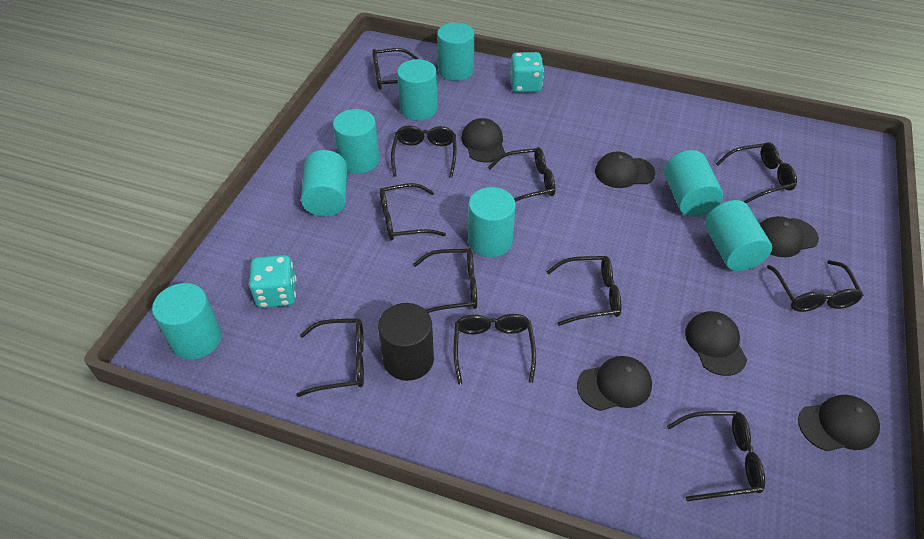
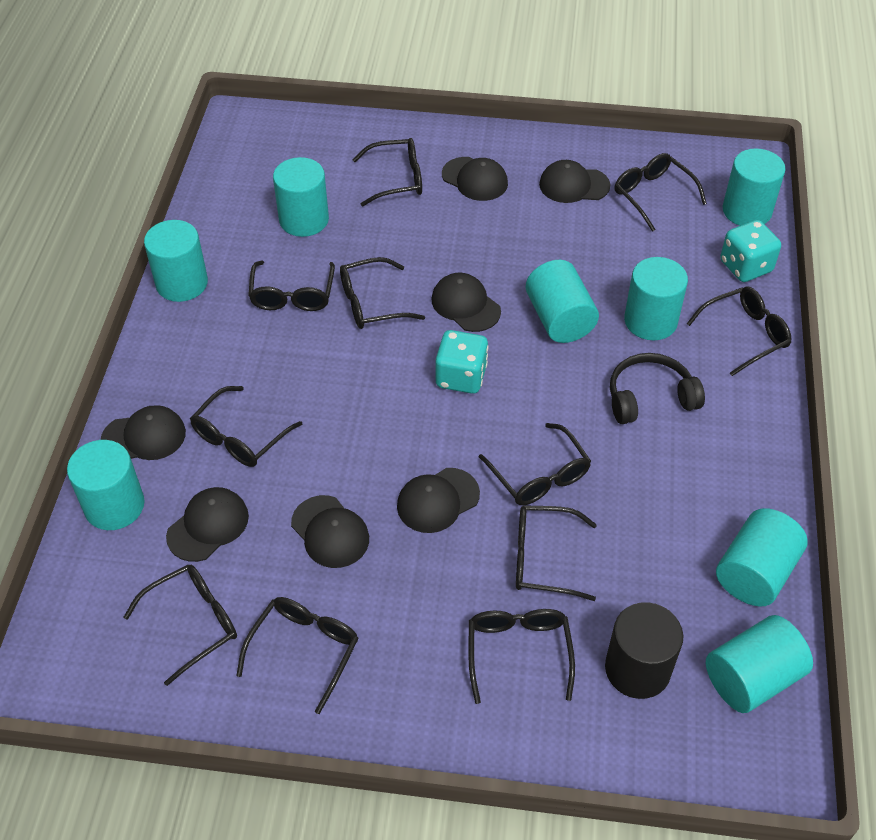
black cap: 6 -> 7
black headphones: 0 -> 1

